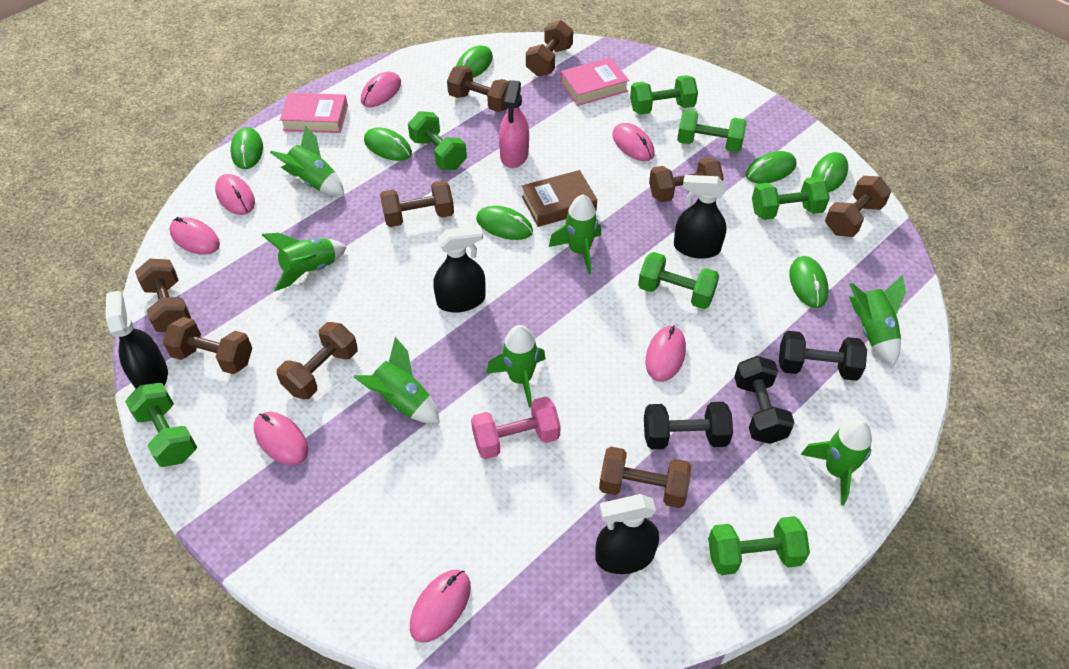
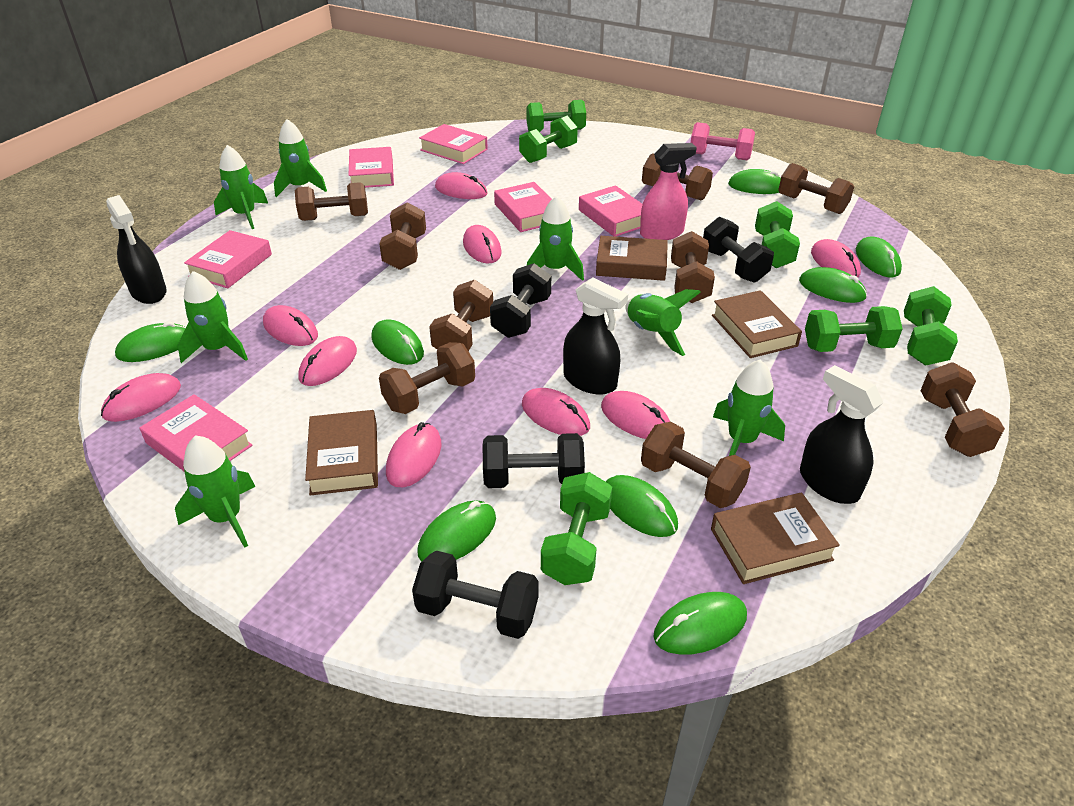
black dumbbell: 3 -> 4
black spray bottle: 4 -> 3
brown book: 1 -> 4
green dumbbell: 7 -> 6
green mouse: 7 -> 8
pink book: 2 -> 6
pink mouse: 7 -> 9

